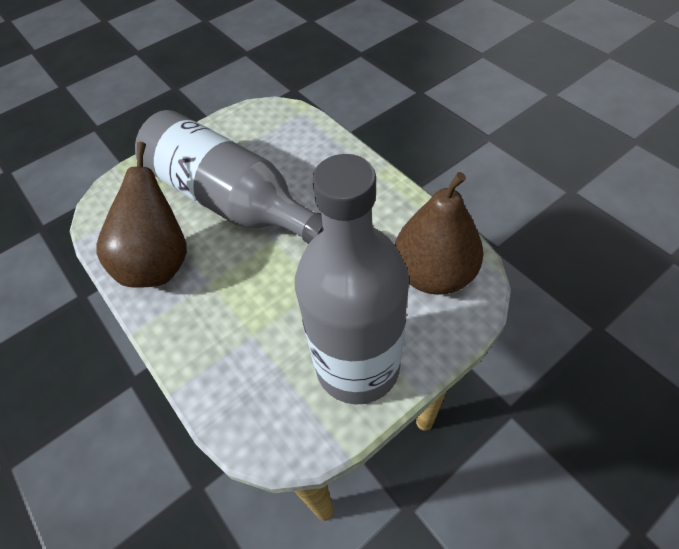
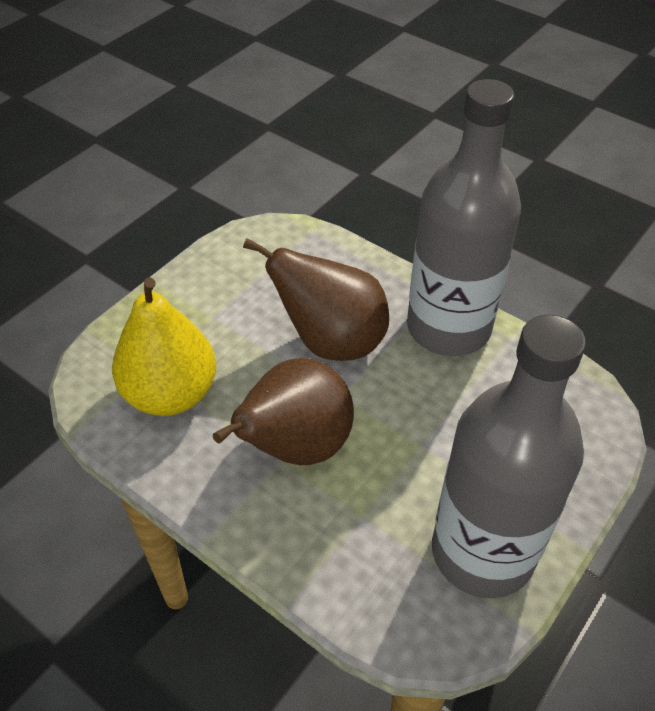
yellow pear: 0 -> 1

